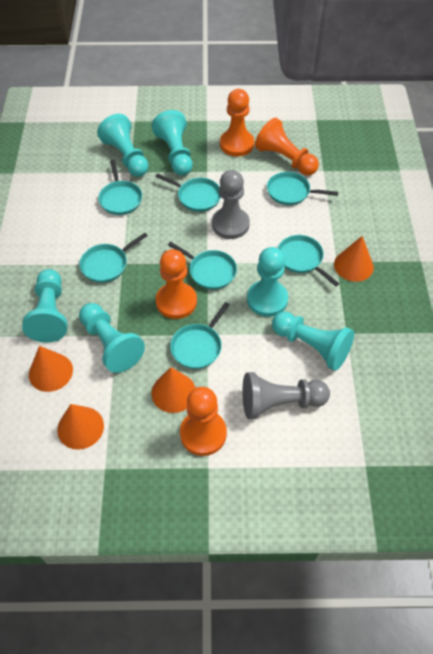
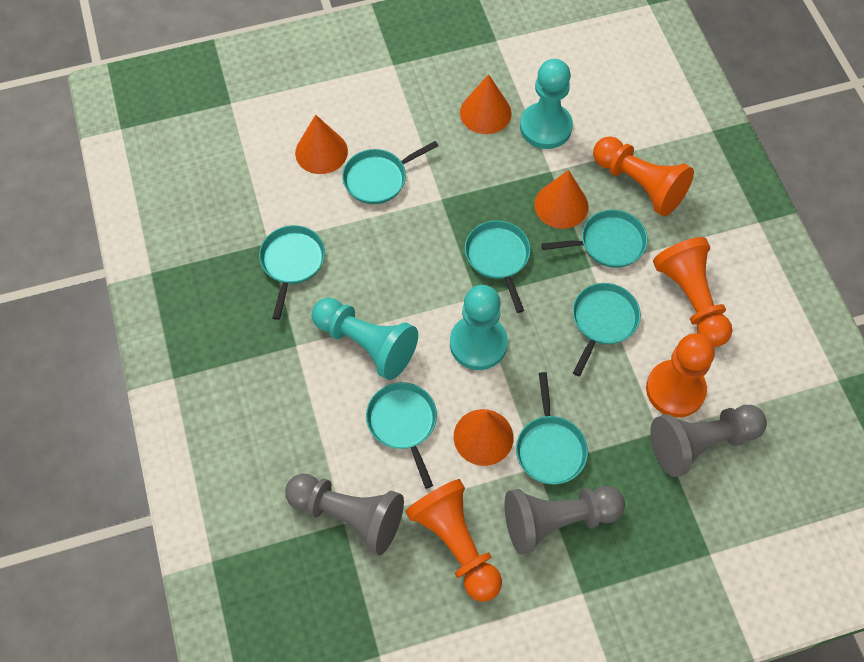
grey pawn: 2 -> 3
turquoise pawn: 6 -> 3

